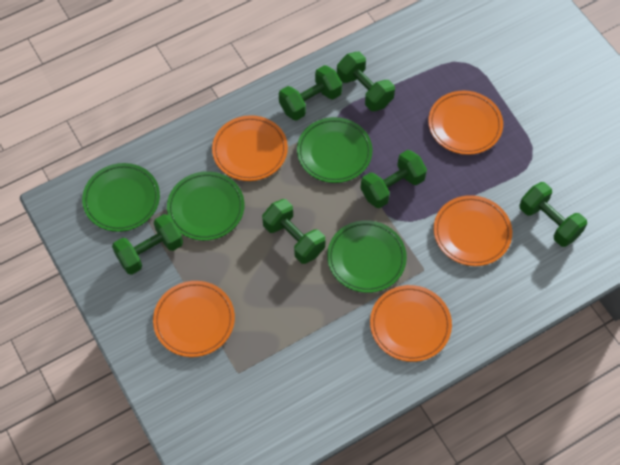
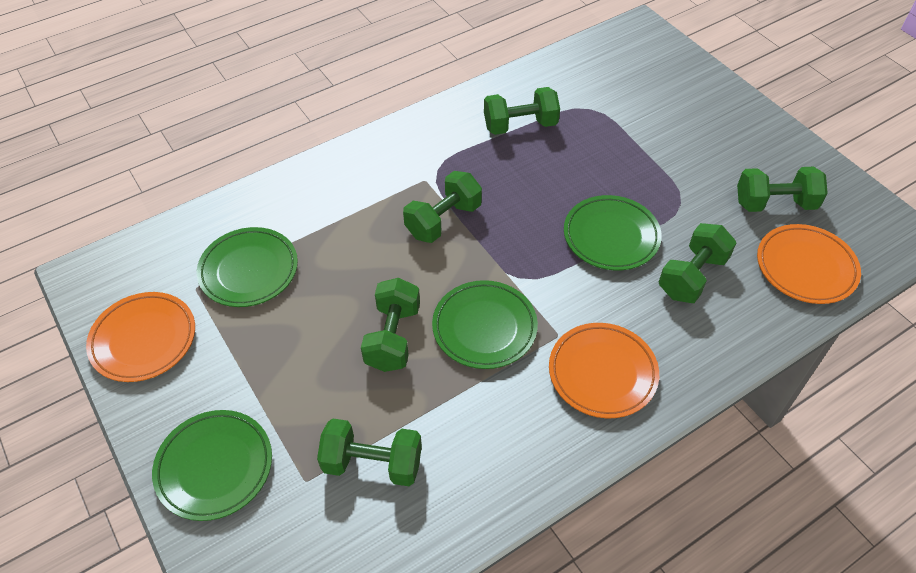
orange plate: 5 -> 3

